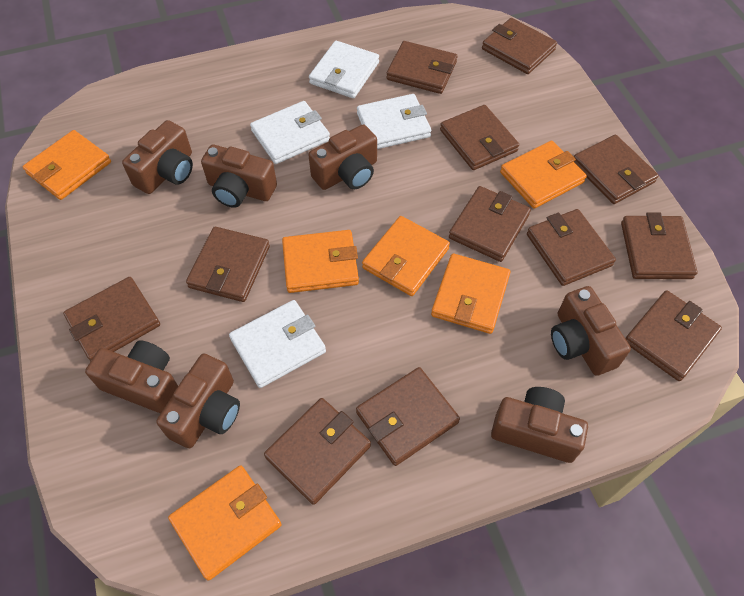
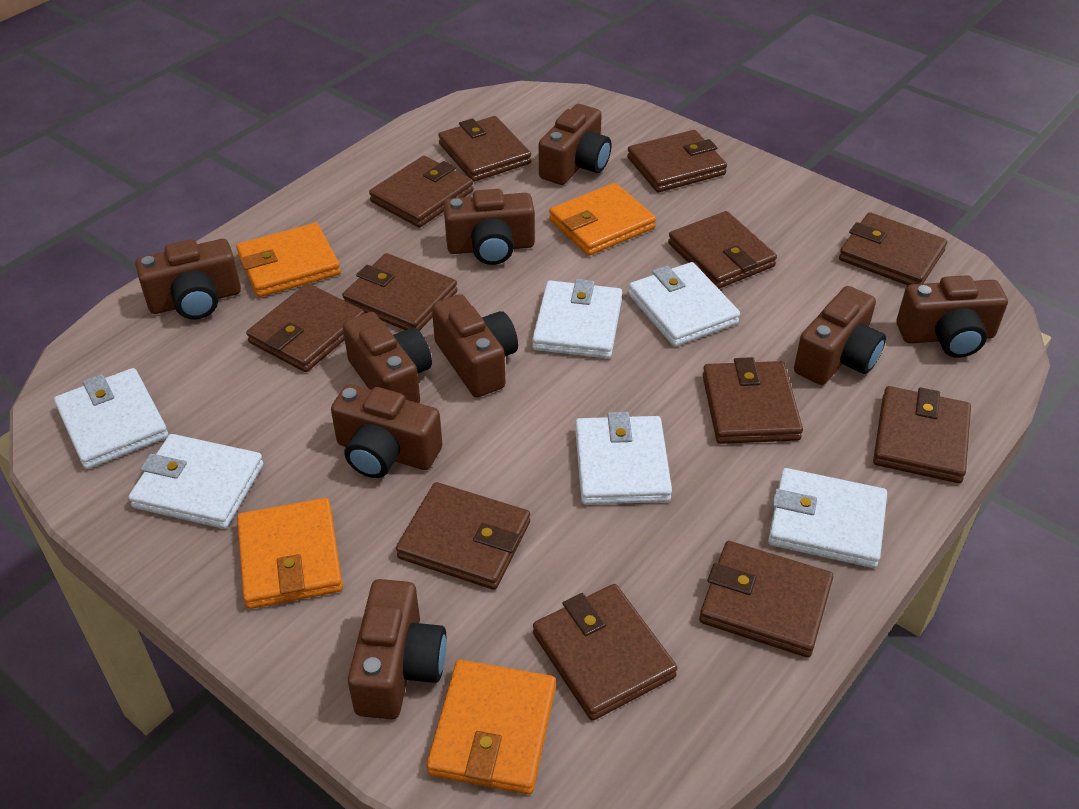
brown camera: 7 -> 9
orange wallet: 6 -> 4
white wallet: 4 -> 6

